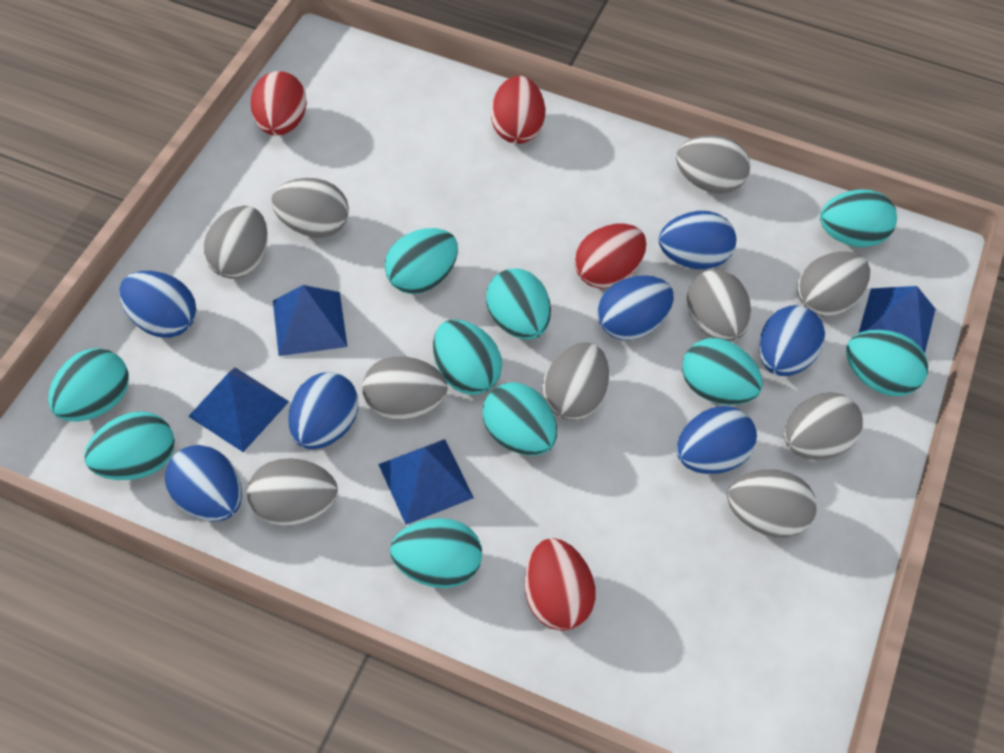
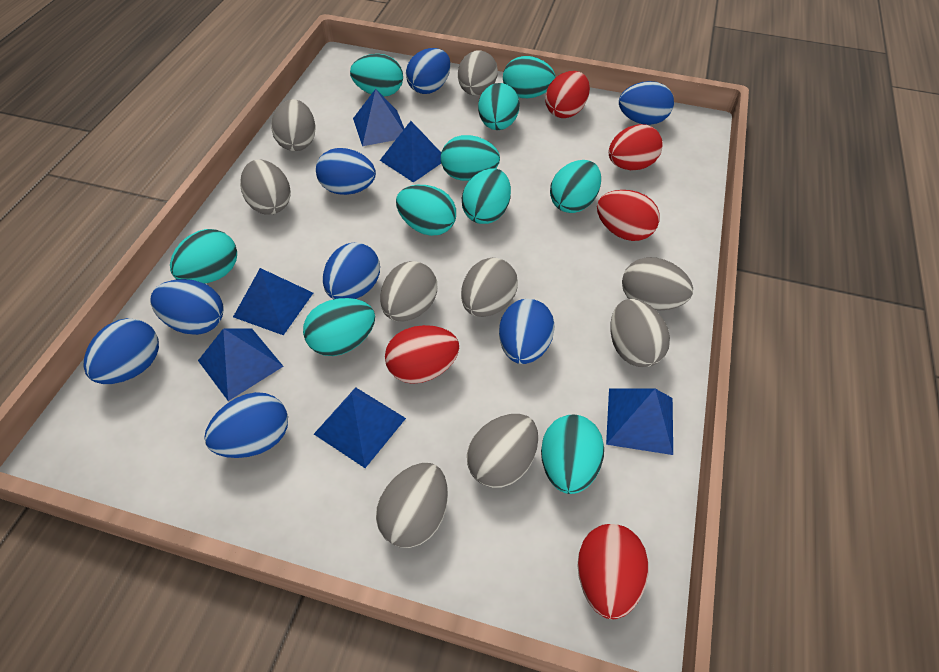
blue egg: 7 -> 8
blue pyramid: 4 -> 6
grey egg: 10 -> 9
red egg: 4 -> 5

